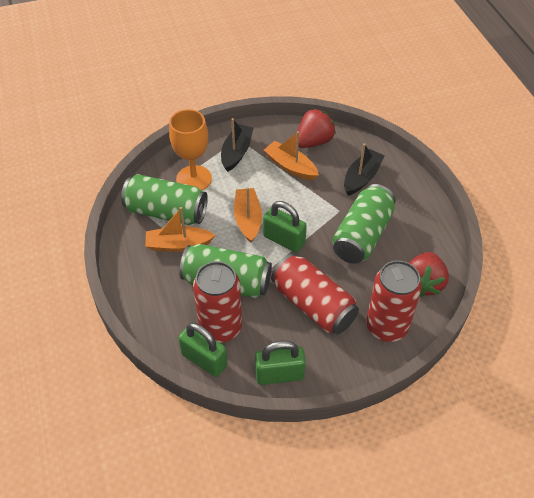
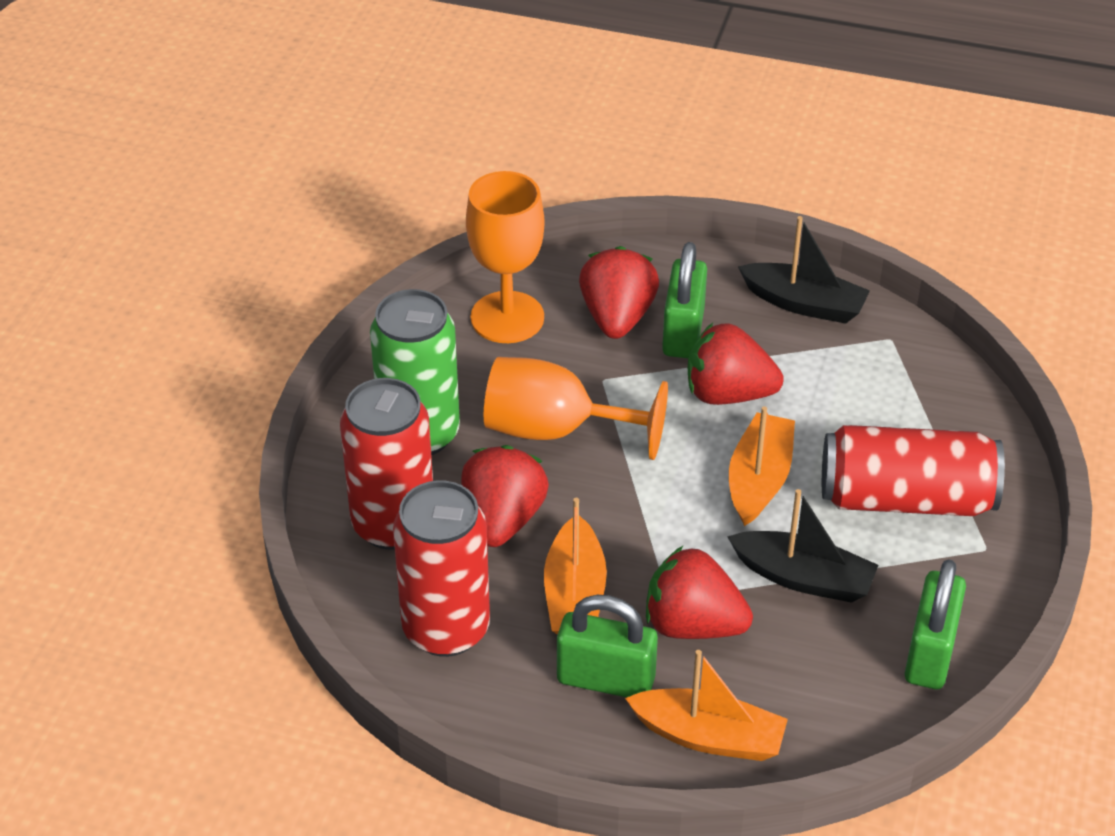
green can: 3 -> 1
orange goblet: 1 -> 2
red strawberry: 2 -> 4

